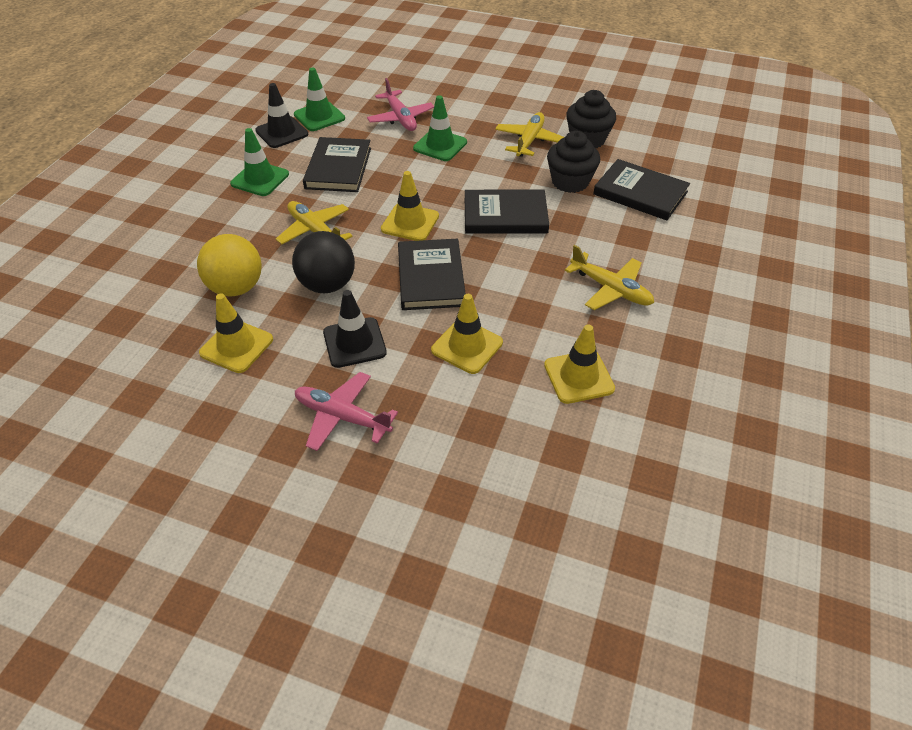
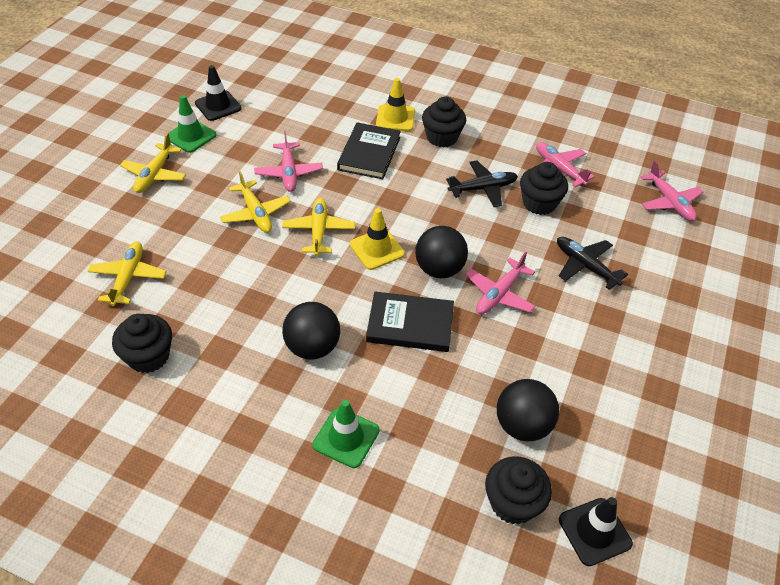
black ball: 1 -> 3
black book: 4 -> 2
black cupcake: 2 -> 4
black plane: 0 -> 2
green traffic cone: 3 -> 2
pink plane: 2 -> 4
yellow ball: 1 -> 0
yellow plane: 3 -> 4
yellow traffic cone: 4 -> 2

